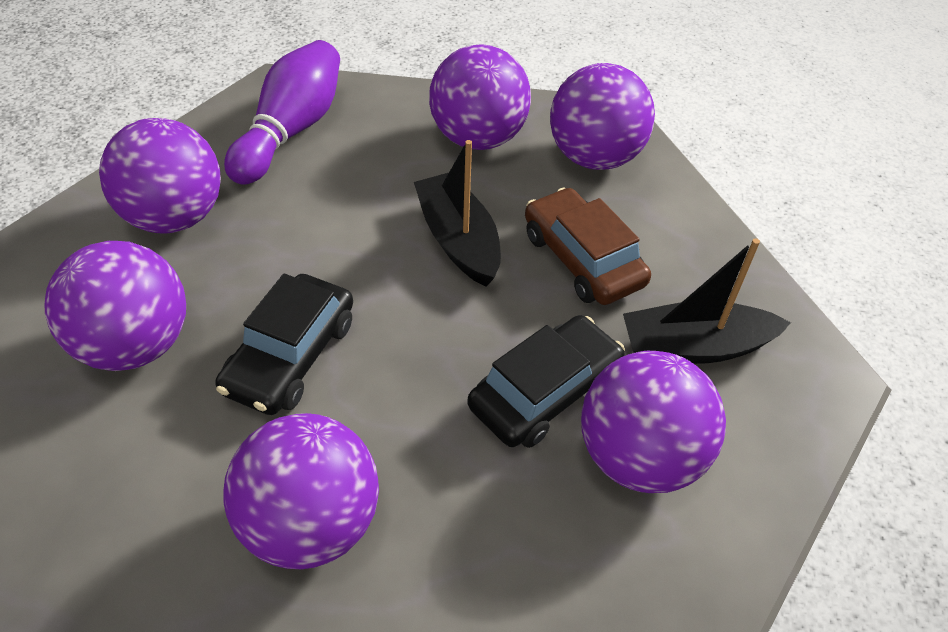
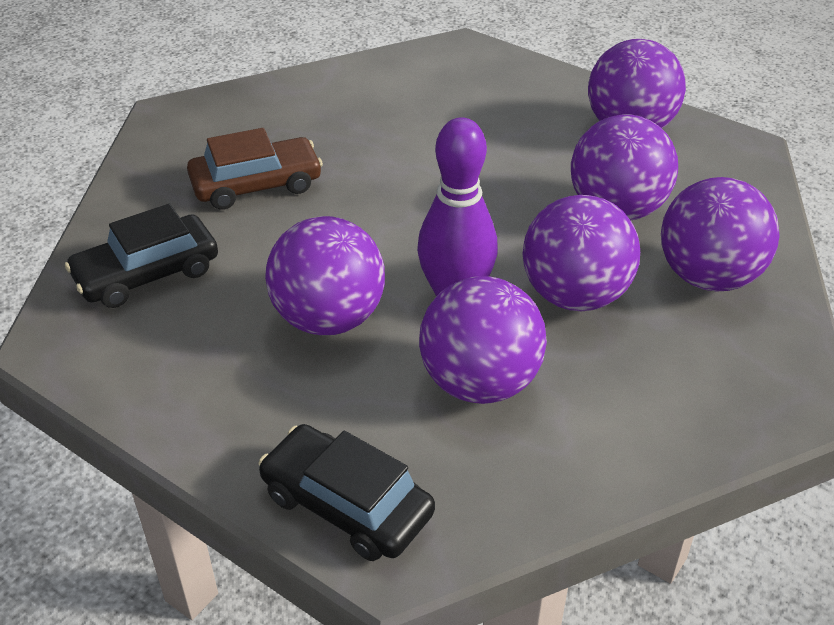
black boat: 2 -> 0

